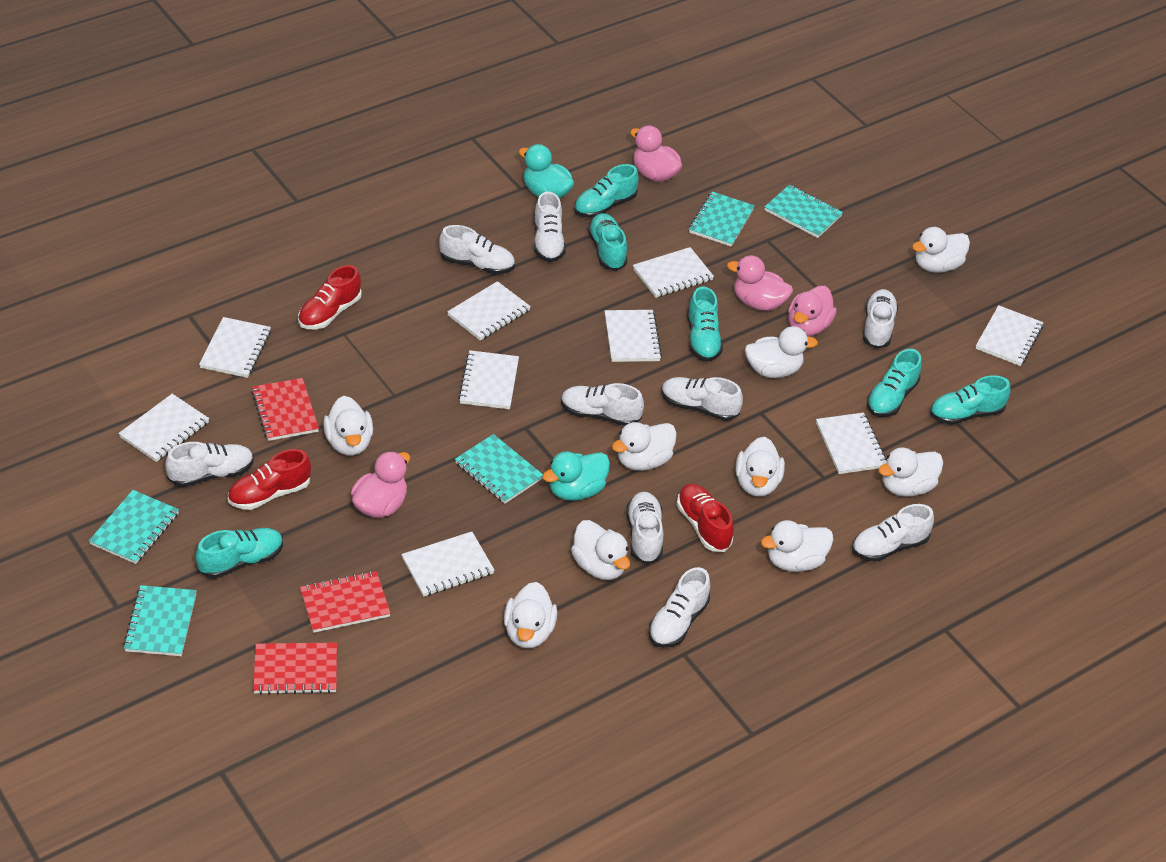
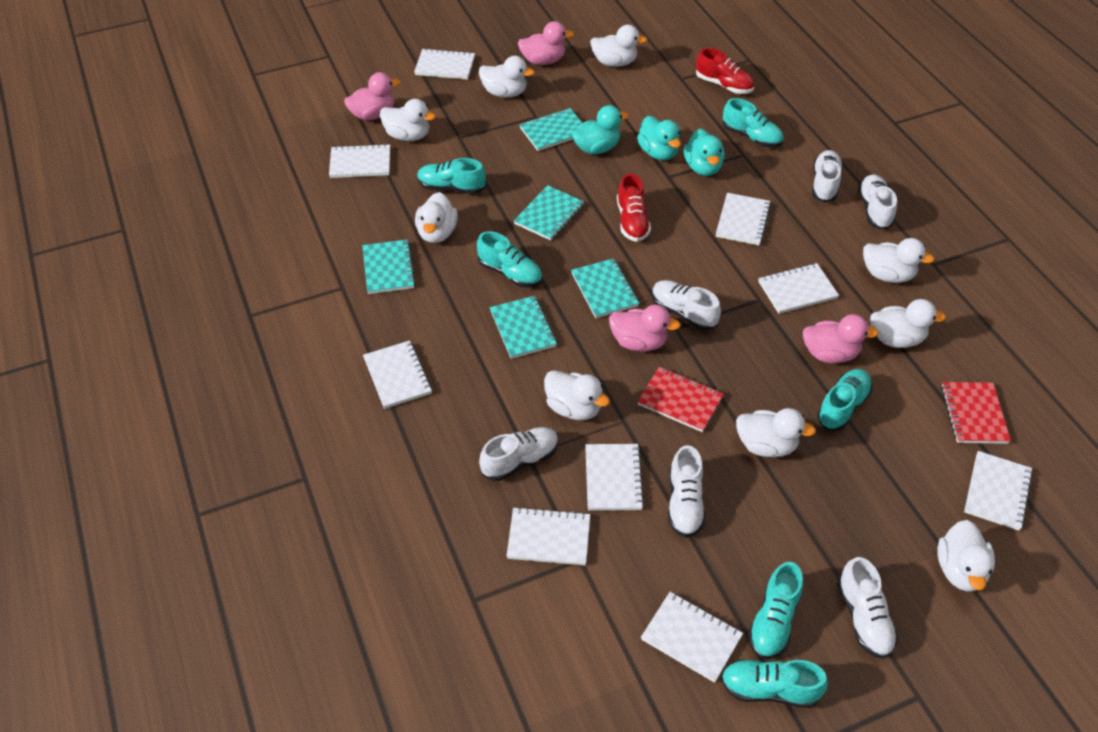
red notebook: 3 -> 2
red shoe: 3 -> 2
turquoise duck: 2 -> 3
white shoe: 9 -> 6

